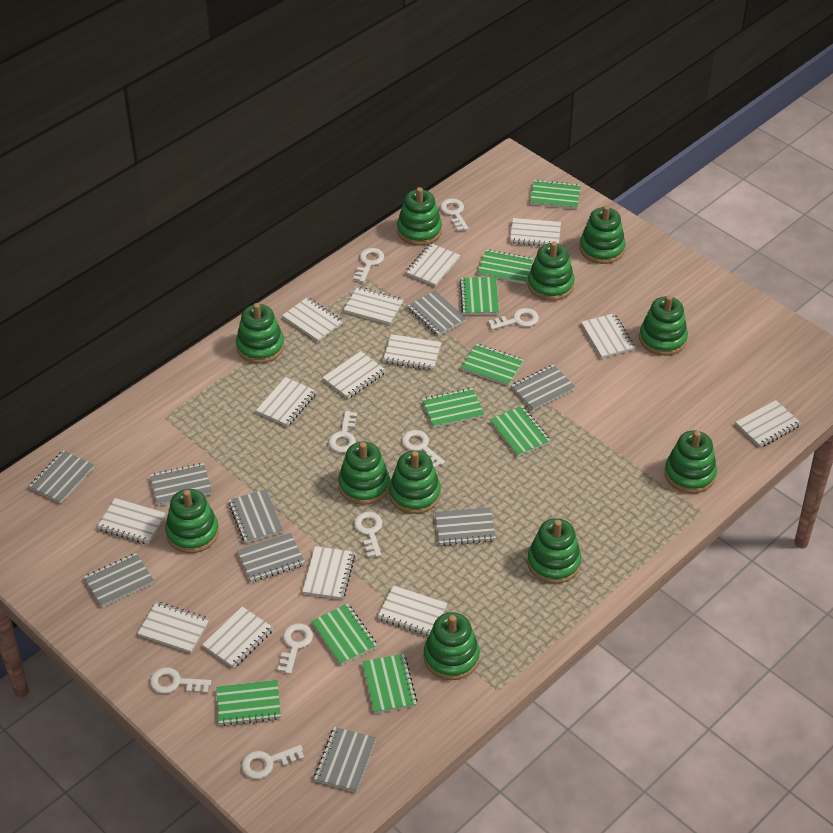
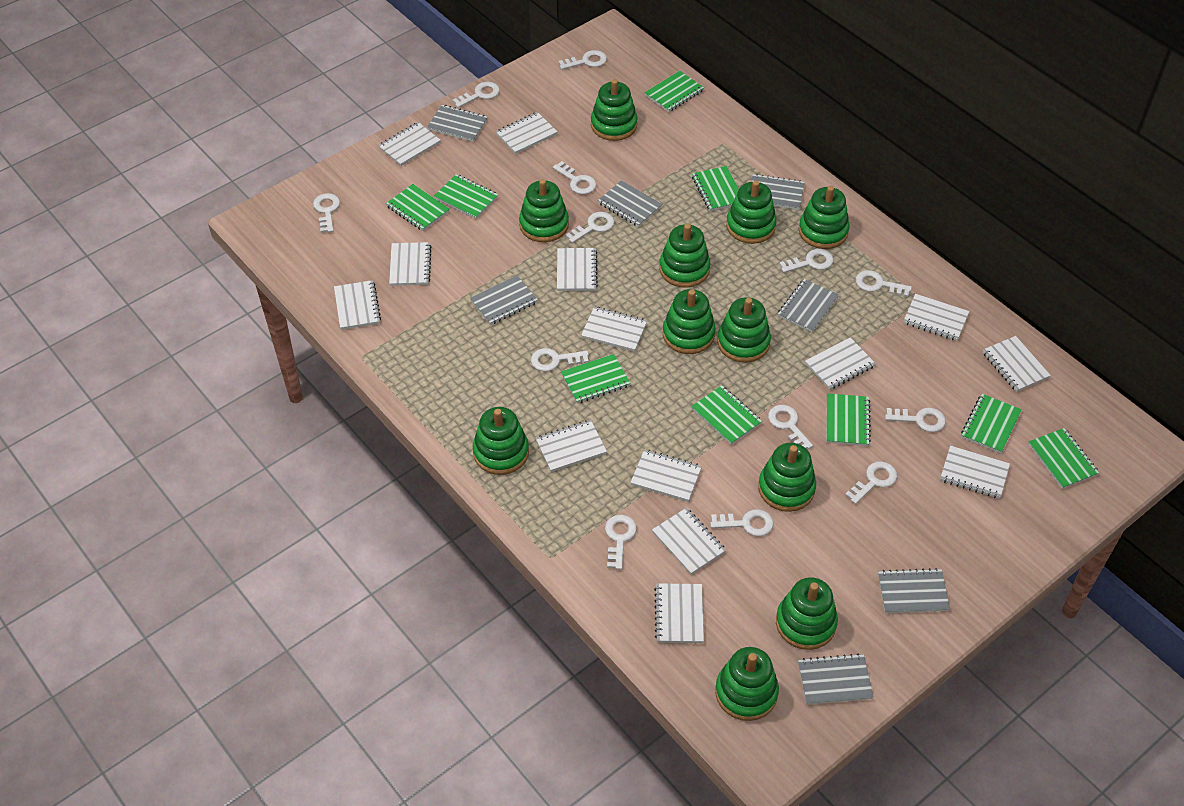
grey notebook: 9 -> 7
white key: 9 -> 13

